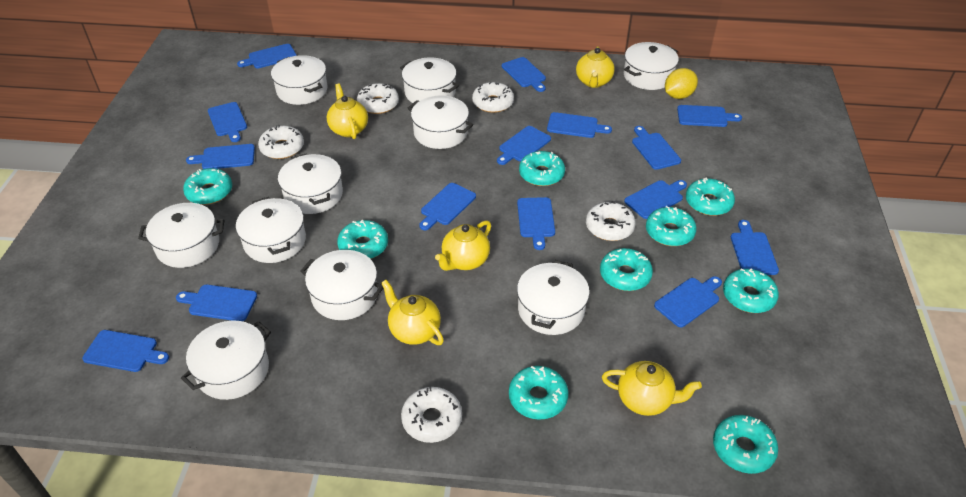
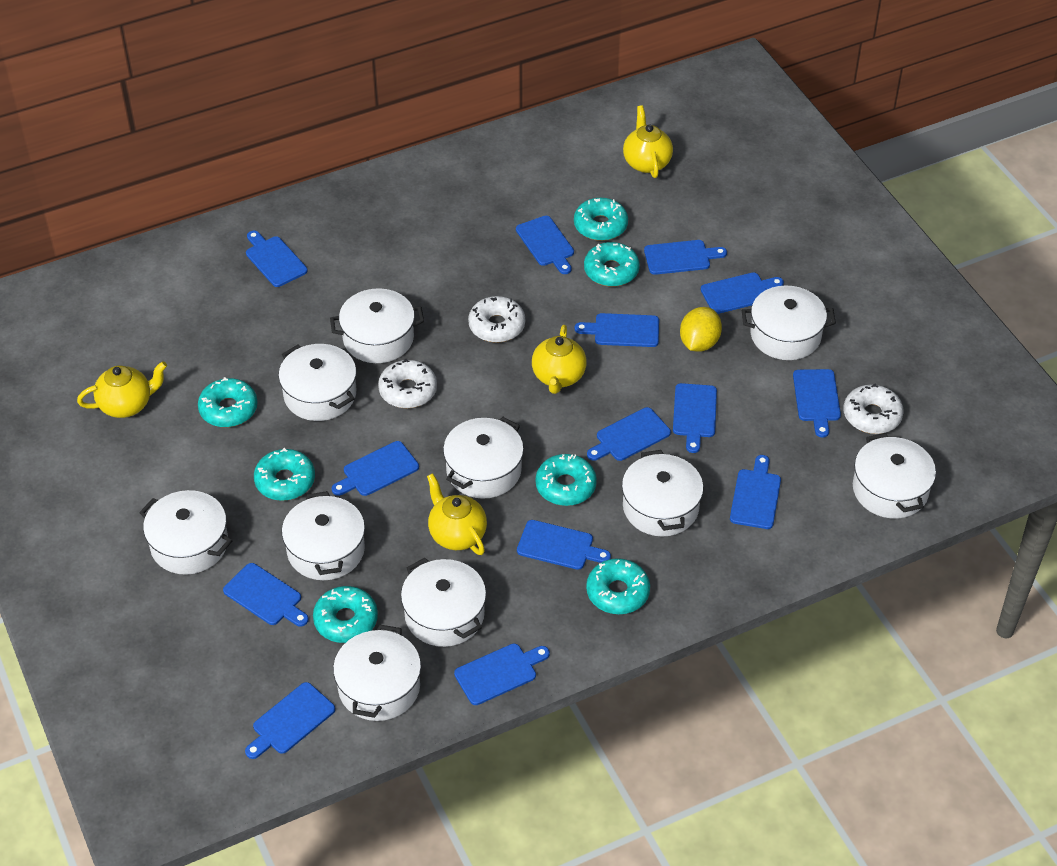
blue cutting board: 15 -> 14
turquoise donut: 9 -> 7
white donut: 5 -> 3
yellow teapot: 5 -> 4

